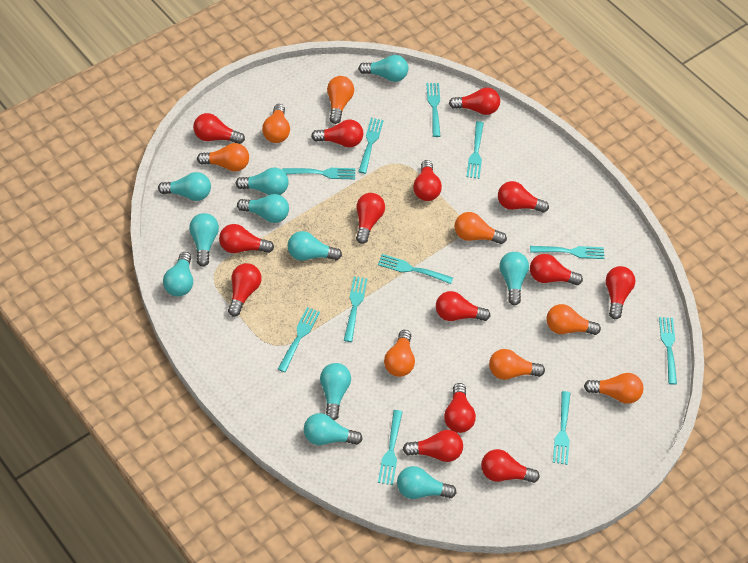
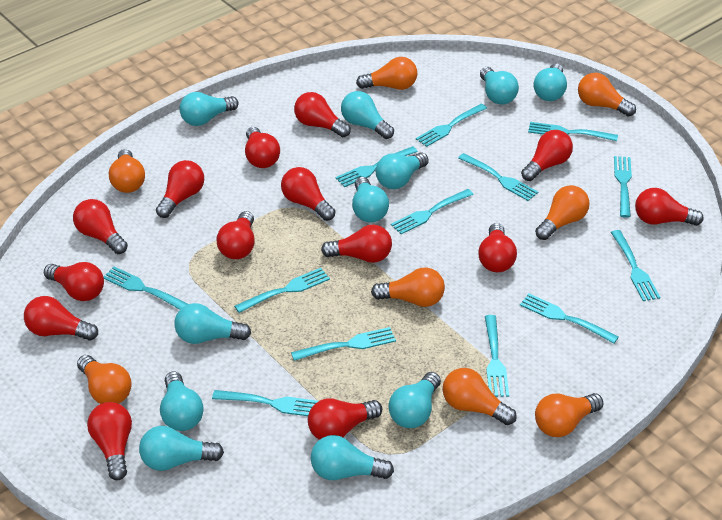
turquoise fork: 11 -> 13

